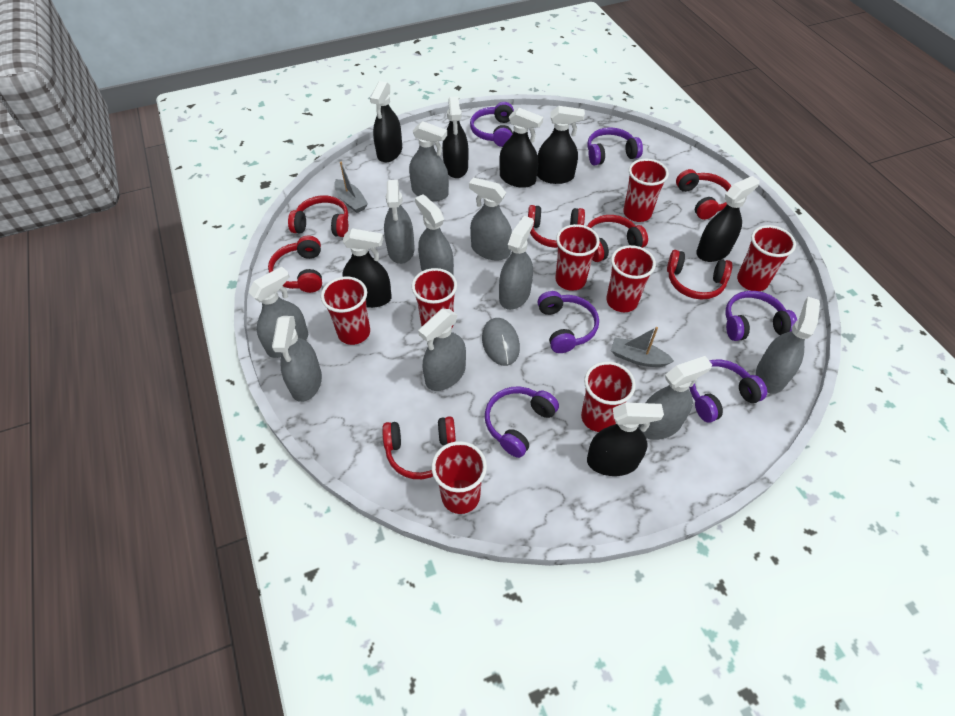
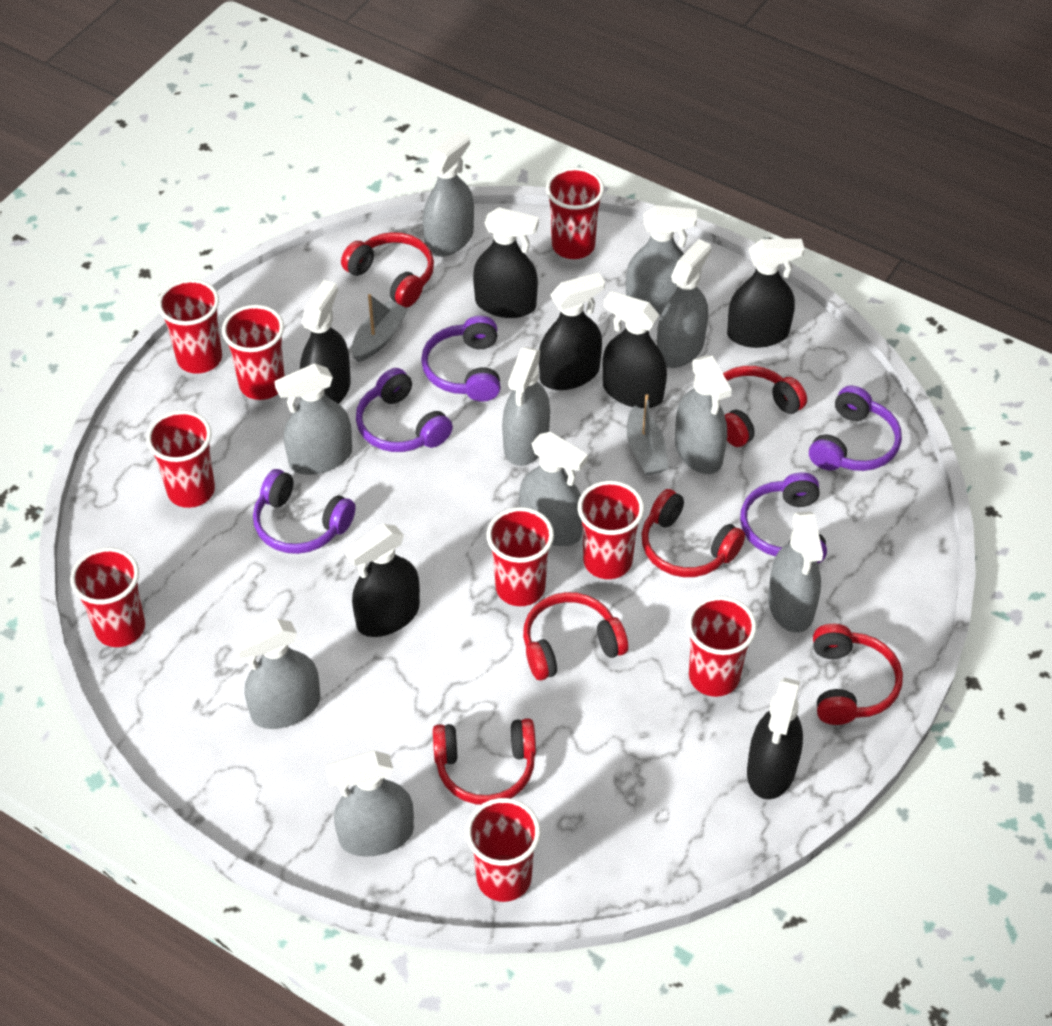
grey mouse: 1 -> 0
purple headphones: 6 -> 5
red cup: 8 -> 9
red headphones: 7 -> 6

